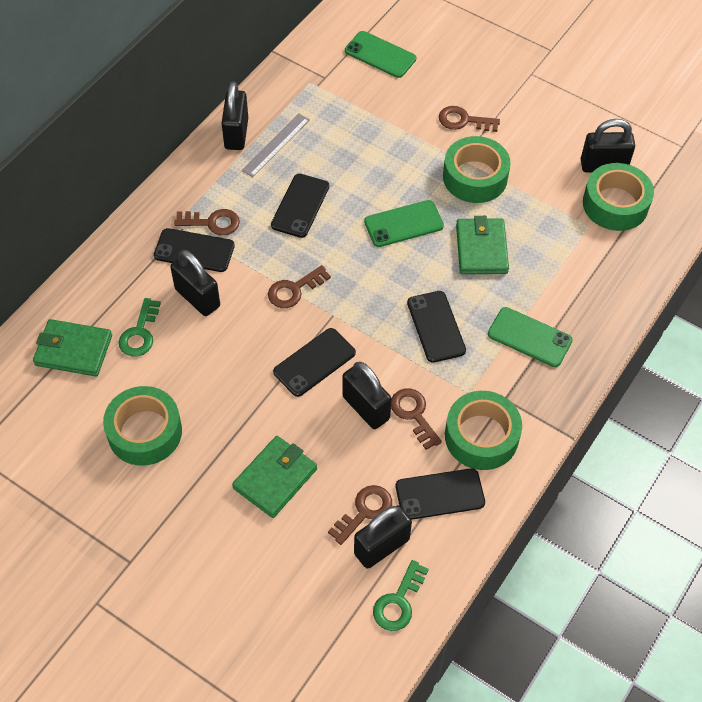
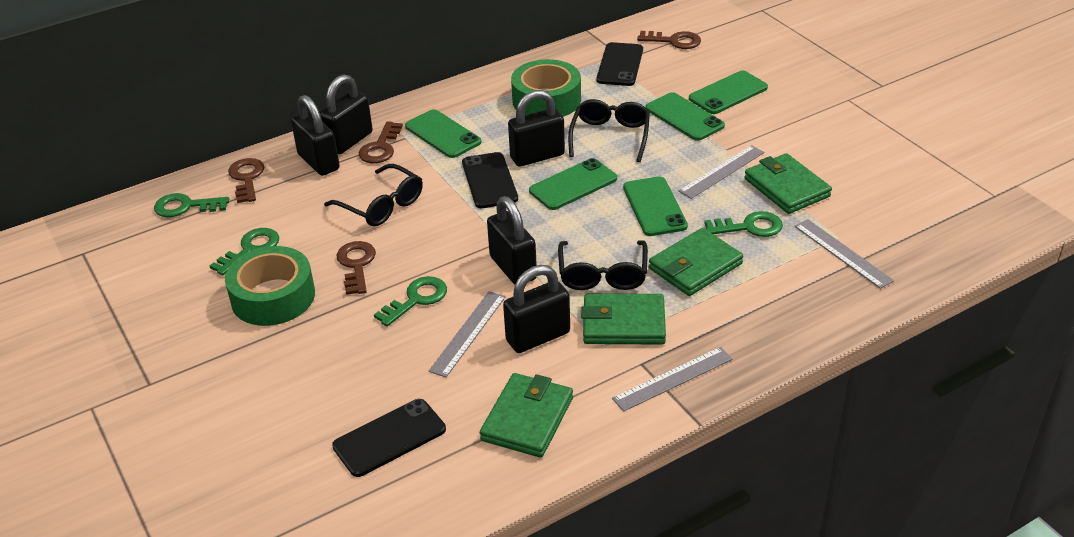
black glasses: 0 -> 3
black phone: 5 -> 3
brown key: 5 -> 4
green key: 2 -> 4
green phone: 3 -> 5
green tape: 4 -> 2
green wallet: 3 -> 4
grey ruler: 1 -> 4

